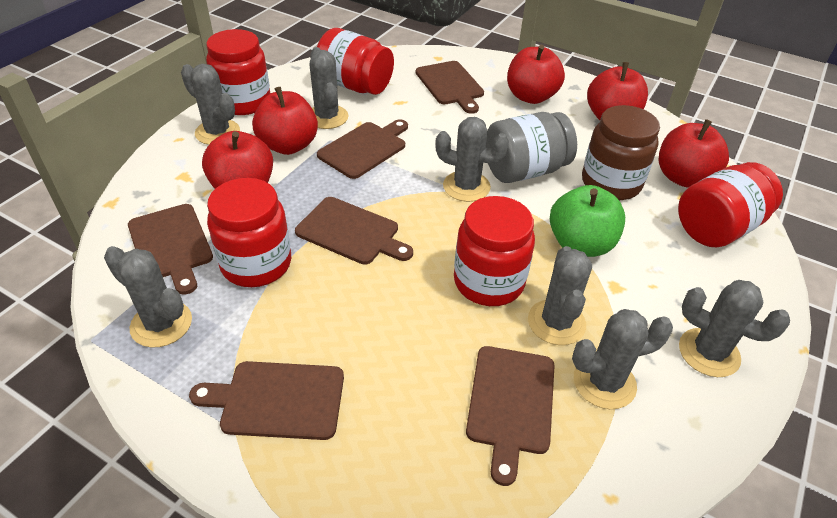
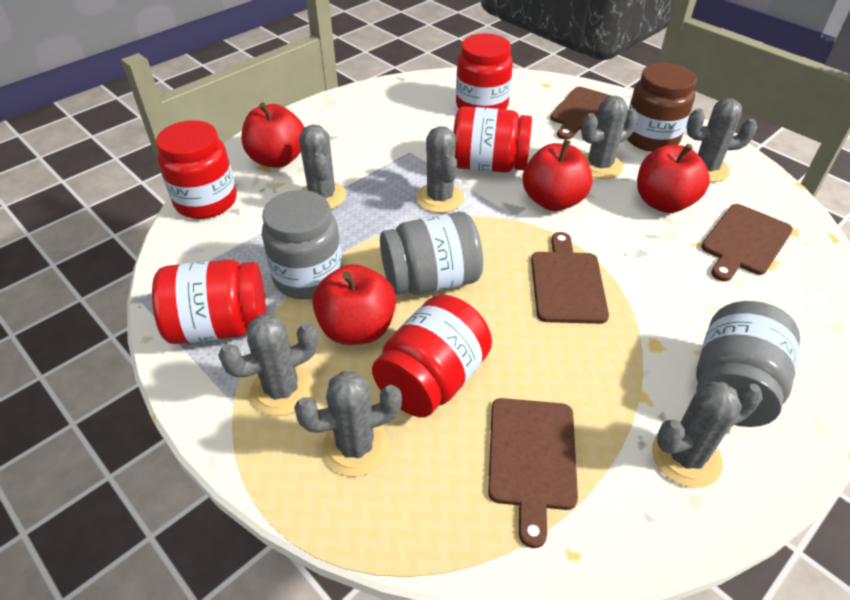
brown cutting board: 6 -> 4
green apple: 1 -> 0
grey jar: 1 -> 3
red apple: 5 -> 4

